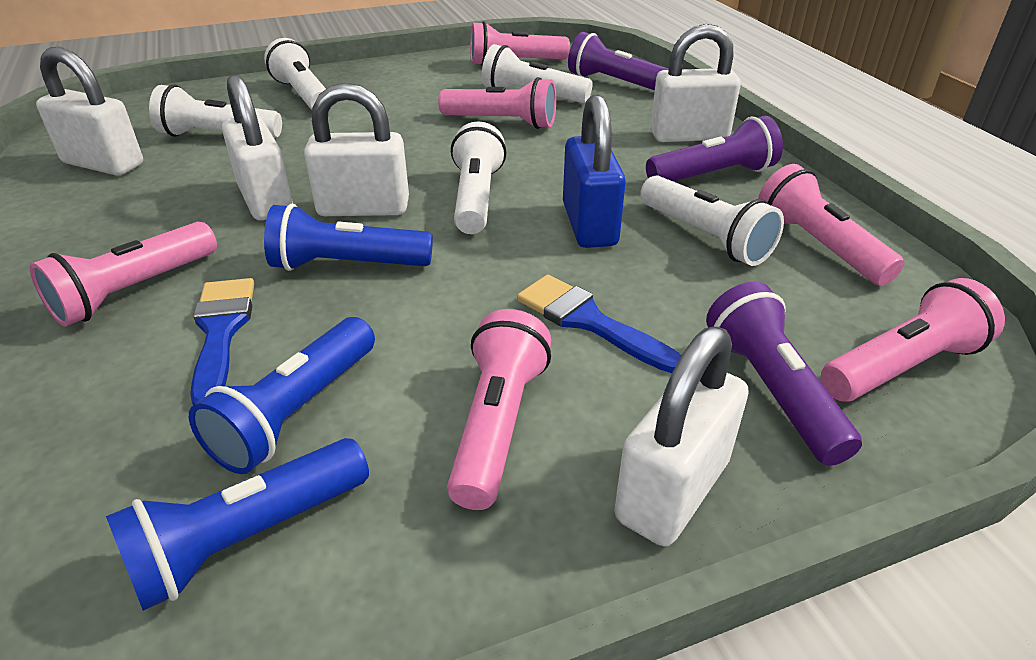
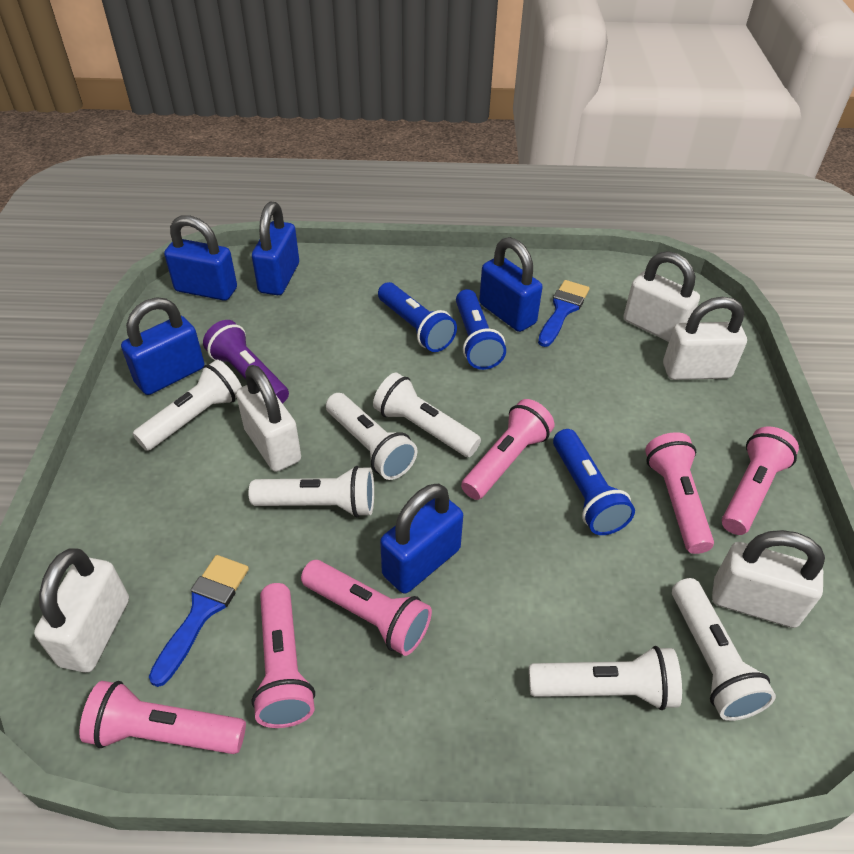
blue padlock: 1 -> 5
purple flashlight: 3 -> 1
white flashlight: 5 -> 6

